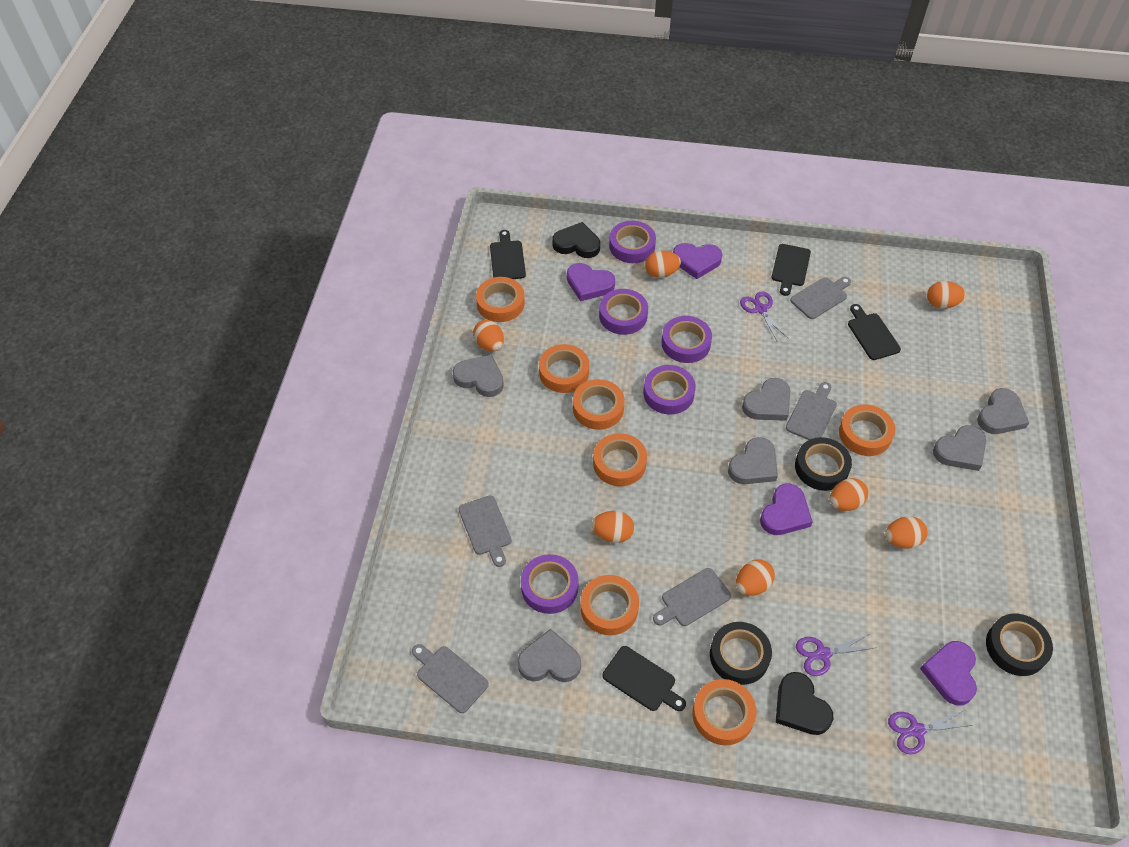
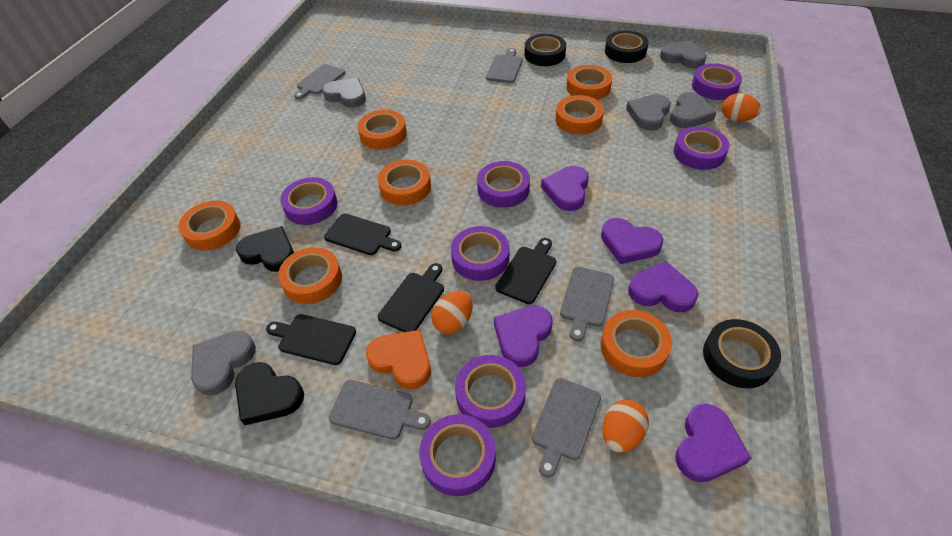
grey heart: 6 -> 5
orange egg: 7 -> 3
orange heart: 0 -> 1
purple heart: 4 -> 5
purple scissors: 3 -> 0
purple tape: 5 -> 7

